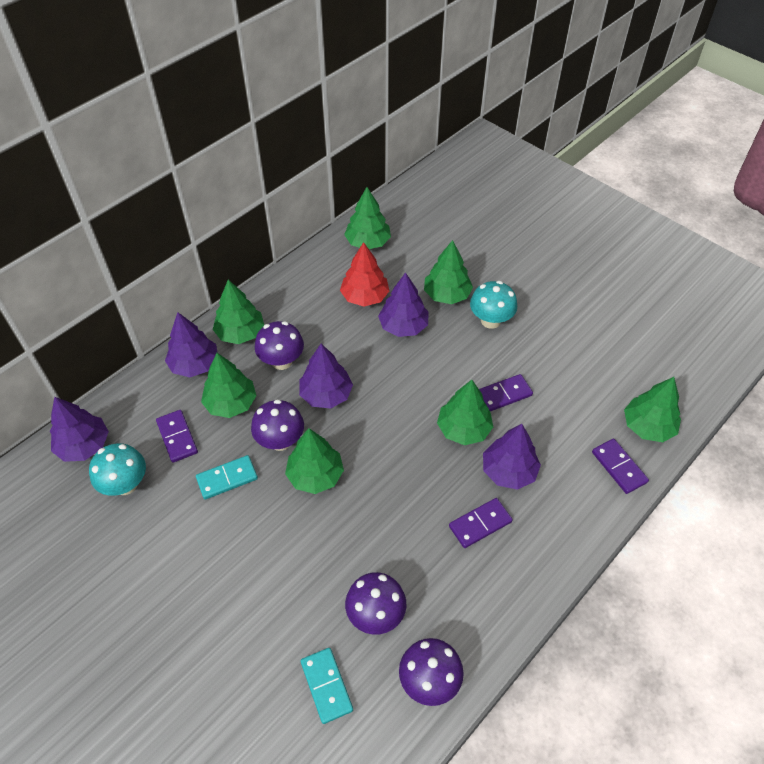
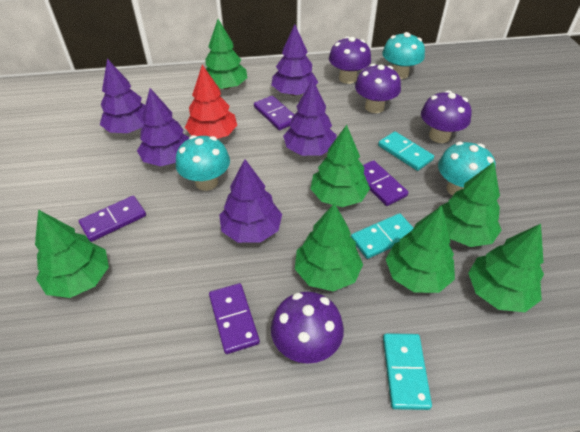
turquoise domino: 2 -> 3
turquoise mushroom: 2 -> 3

